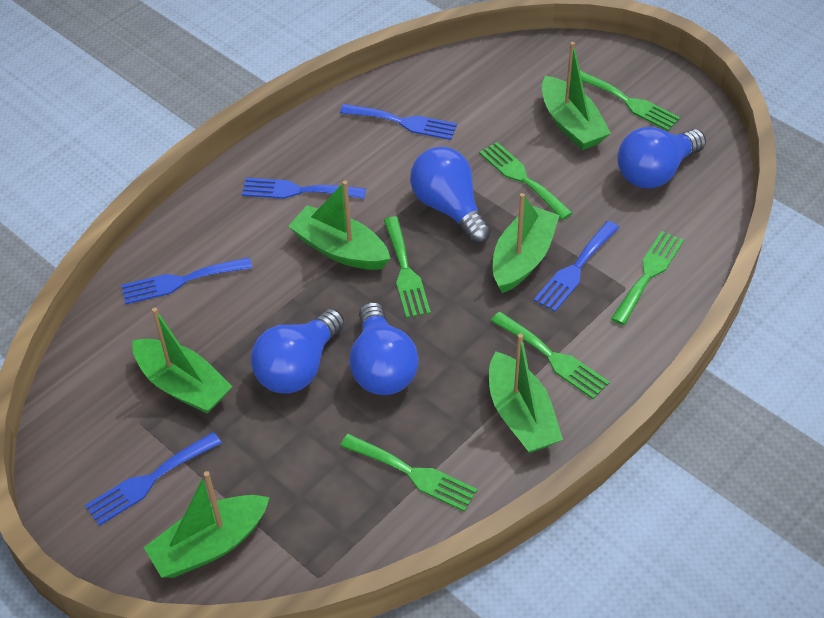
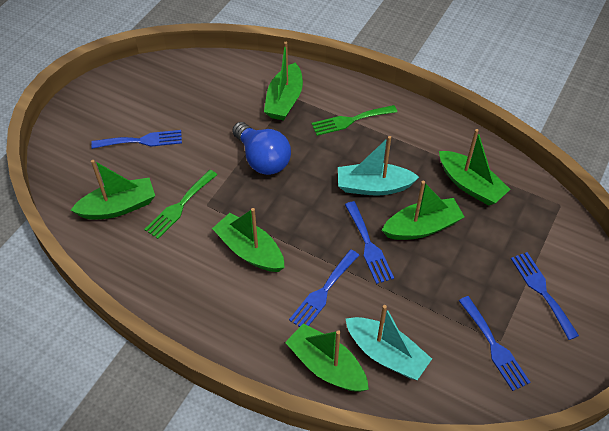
blue light bulb: 4 -> 1
green fork: 6 -> 2
turquoise boat: 0 -> 2

